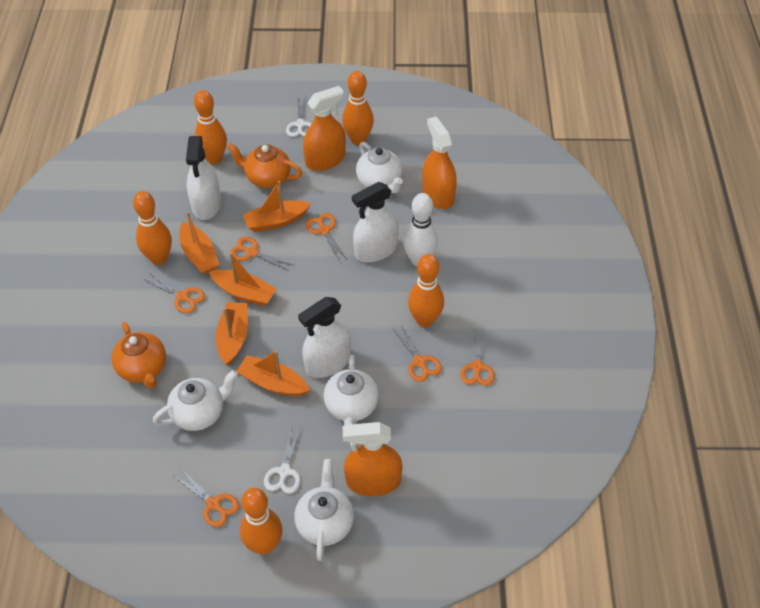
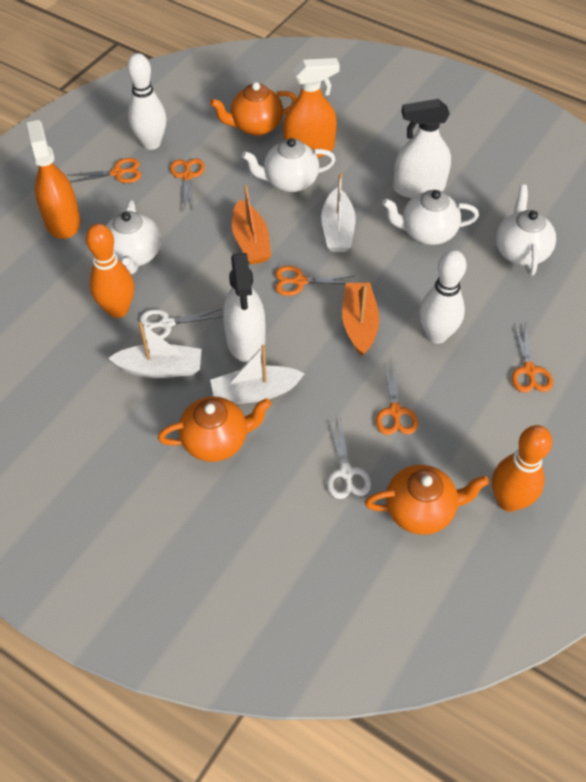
orange boat: 5 -> 2
orange bowling pin: 5 -> 2
orange scissors: 6 -> 5
orange spray bottle: 3 -> 2
orange teapot: 2 -> 3
white boat: 0 -> 3
white bowling pin: 1 -> 2
white spray bottle: 3 -> 2

